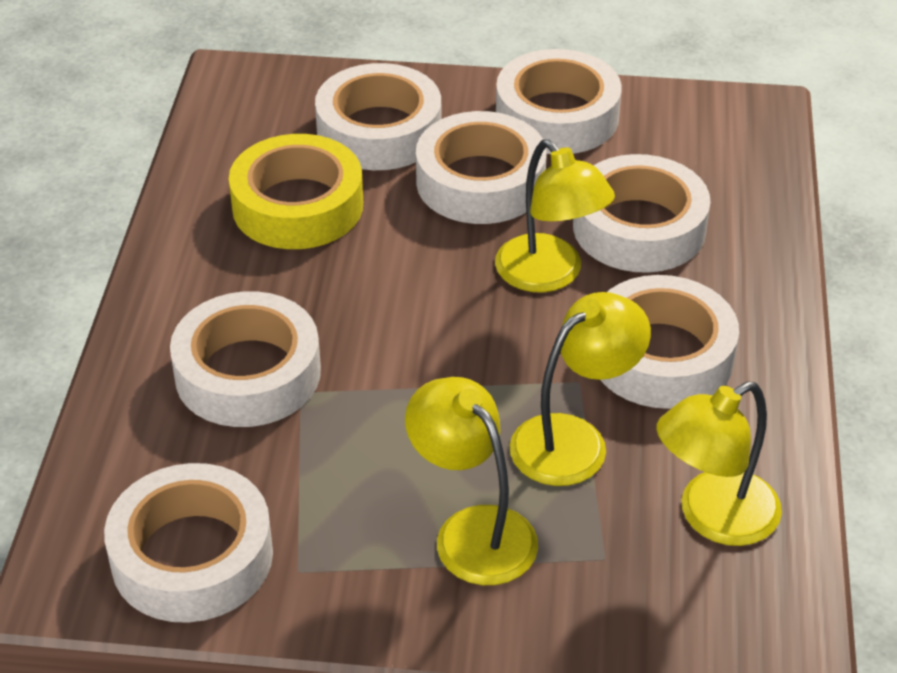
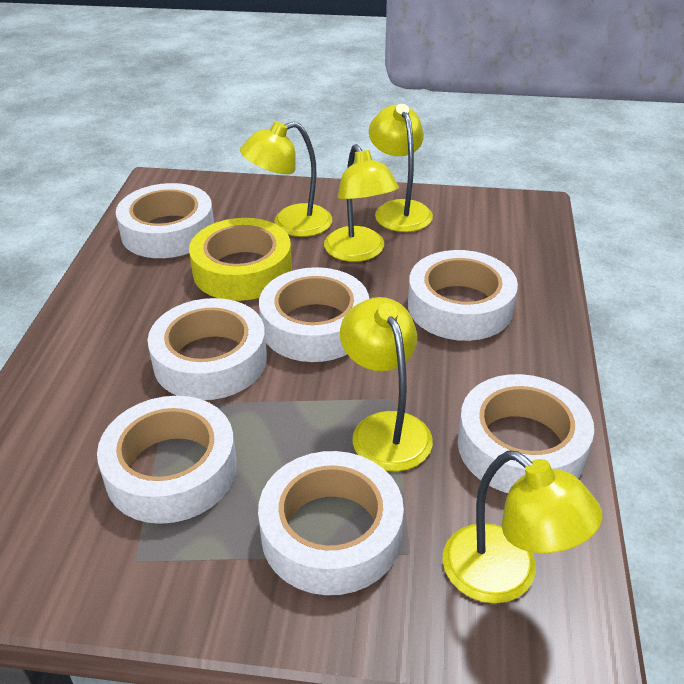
yellow lamp: 4 -> 5

